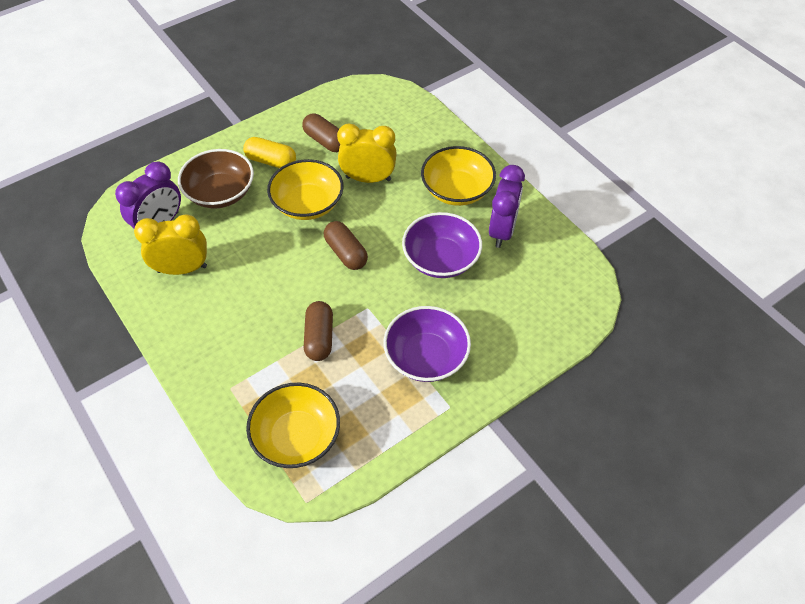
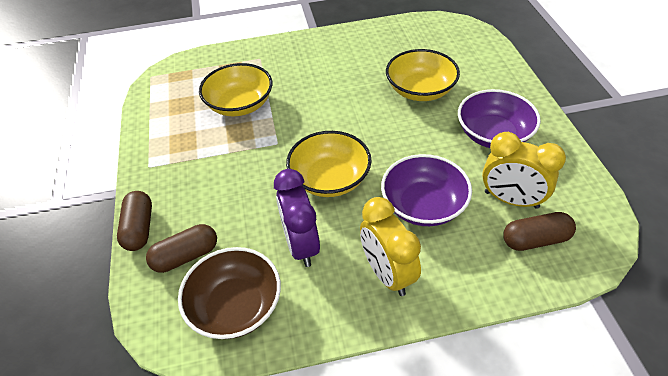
purple clock: 2 -> 1
yellow capsule: 1 -> 0

